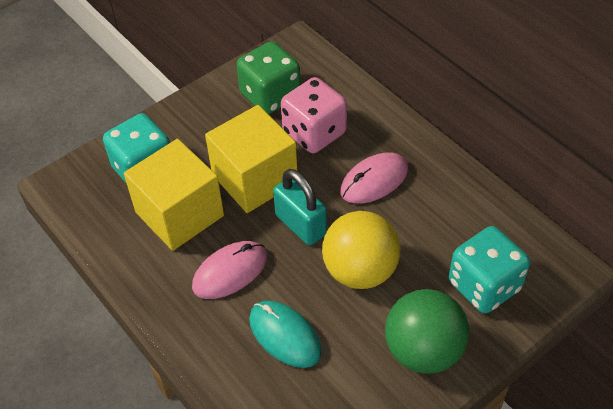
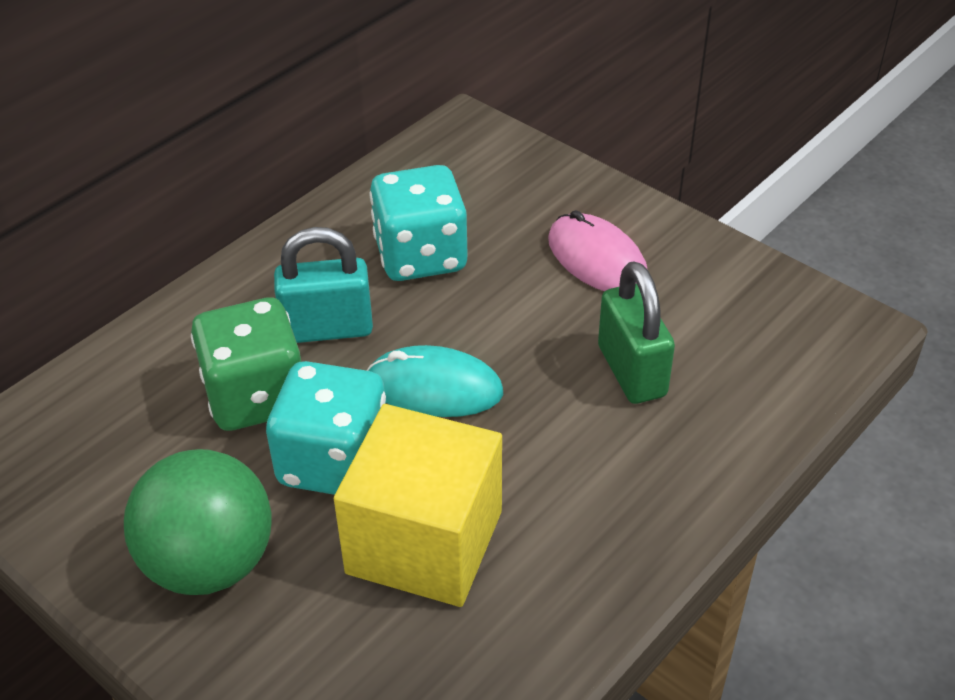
green padlock: 0 -> 1
pink dice: 1 -> 0
pink mouse: 2 -> 1
yellow ball: 1 -> 0
yellow cube: 2 -> 1

